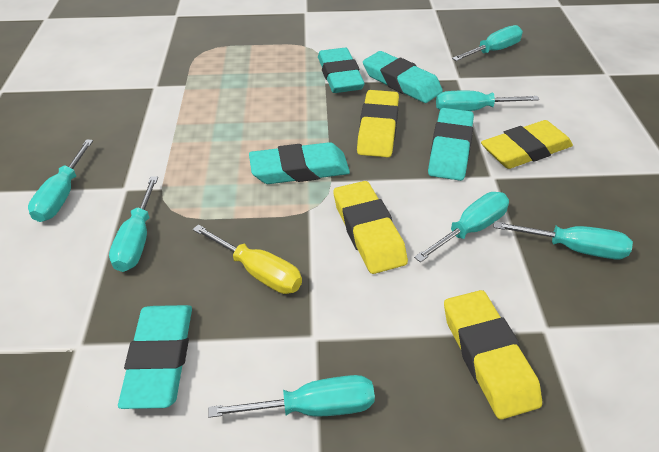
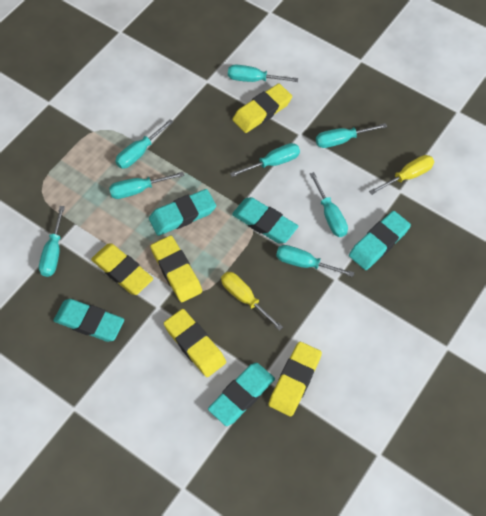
turquoise screwdriver: 7 -> 8
yellow eraser: 4 -> 5
yellow screwdriver: 1 -> 2

